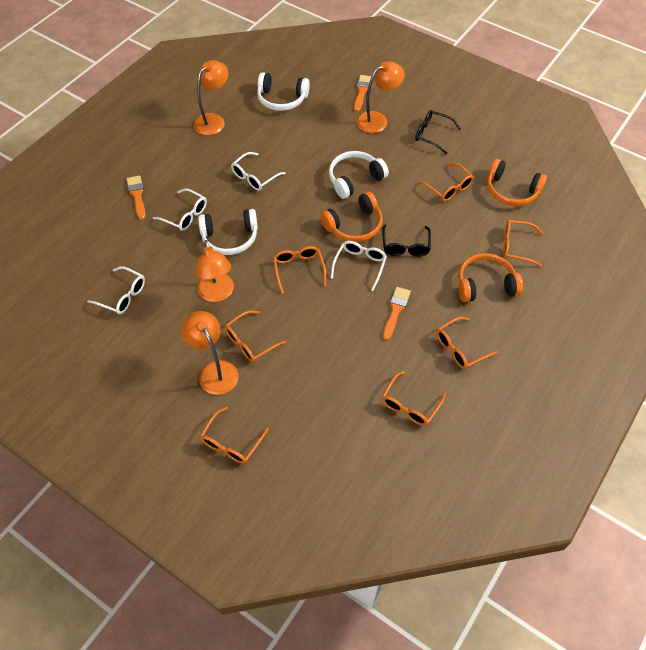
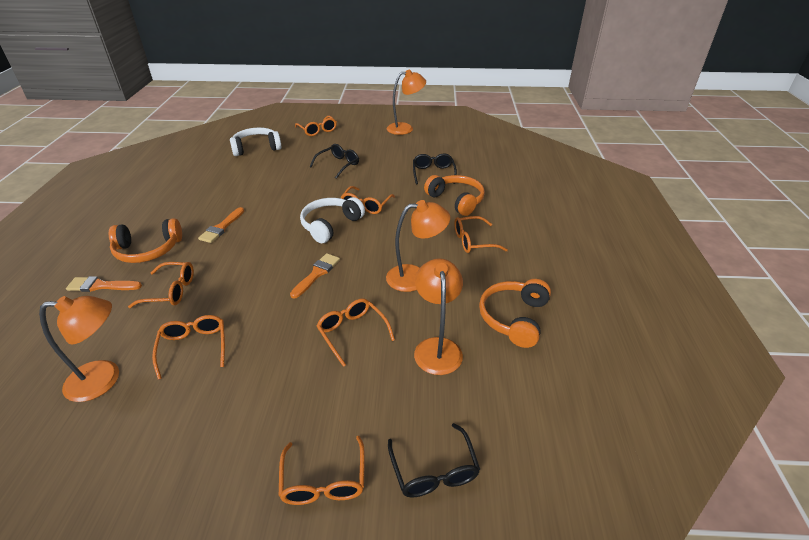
black glasses: 2 -> 3
white glasses: 4 -> 0
white headphones: 3 -> 2

